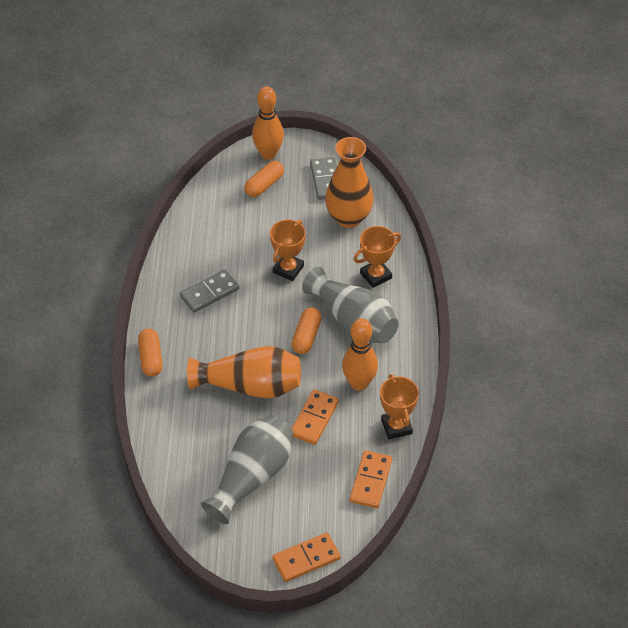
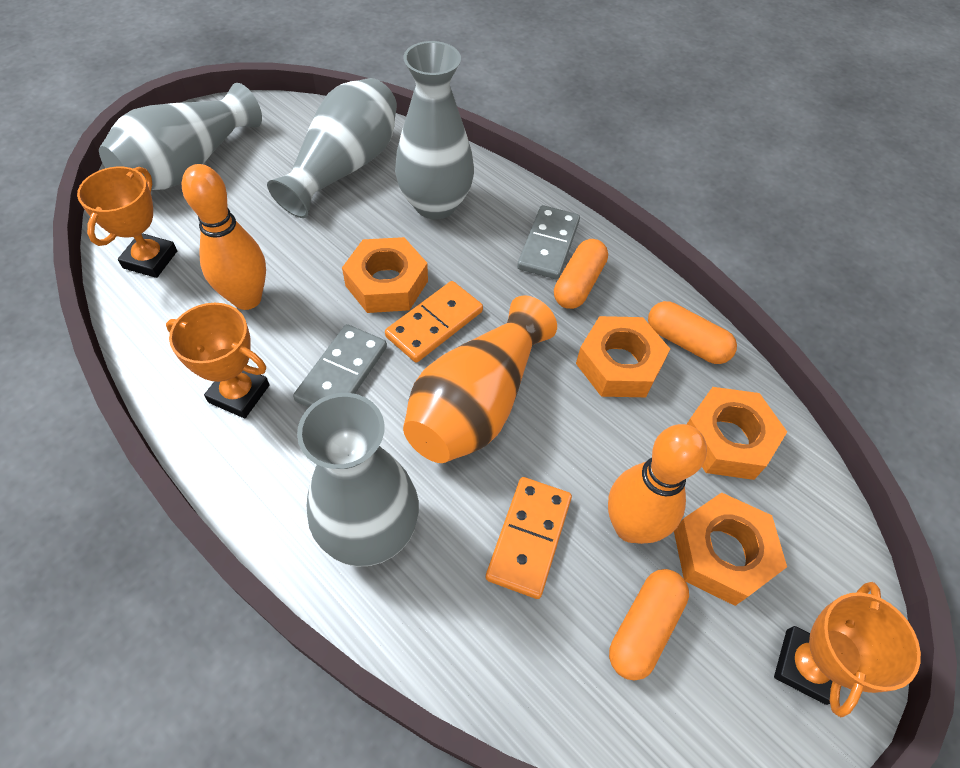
grey vase: 2 -> 4
orange domino: 3 -> 2
orange nut: 0 -> 4
orange vase: 2 -> 1

